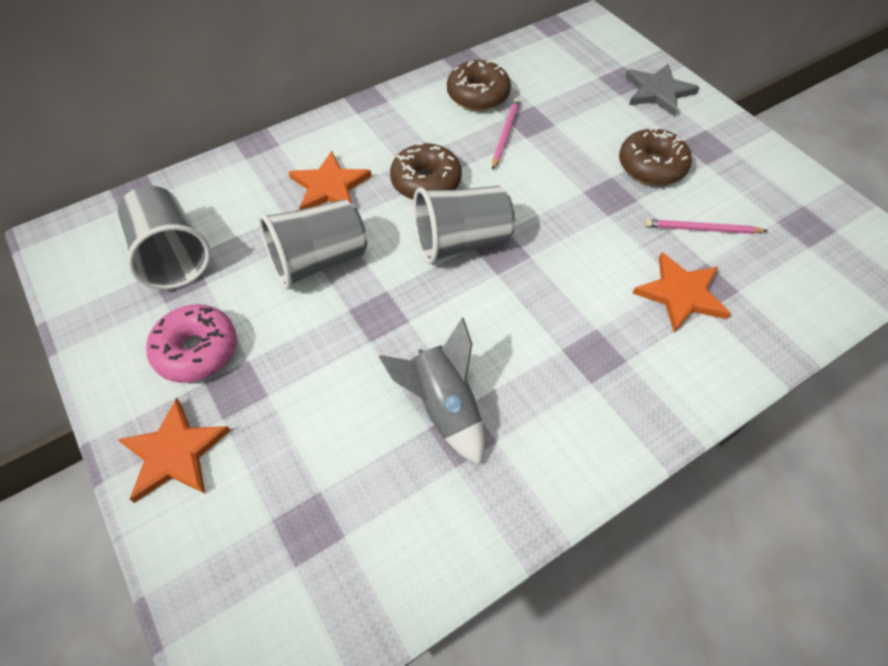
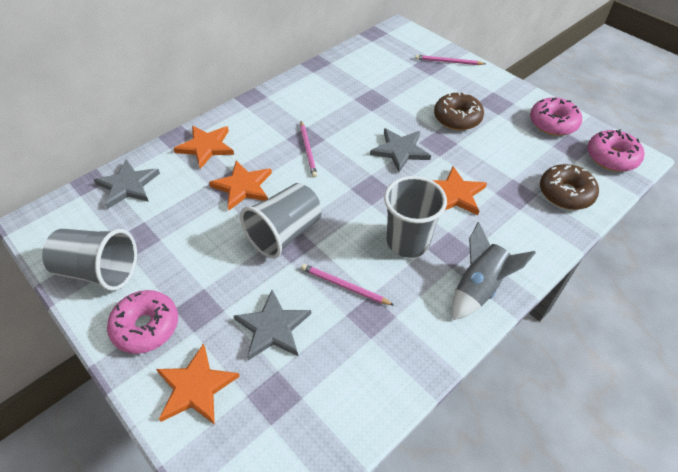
brown donut: 3 -> 2
grey star: 1 -> 3
orange star: 3 -> 4
pink donut: 1 -> 3
pink pencil: 2 -> 3

